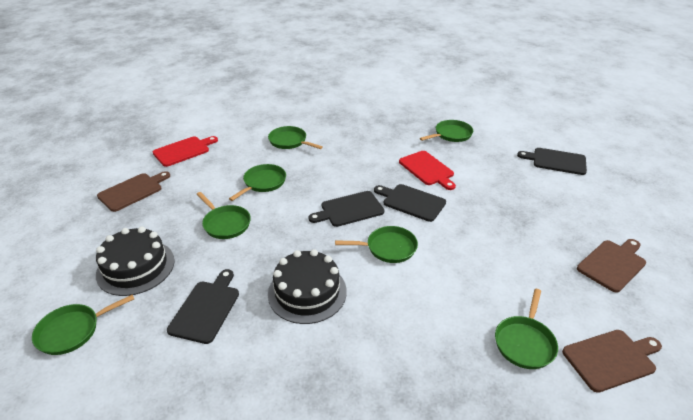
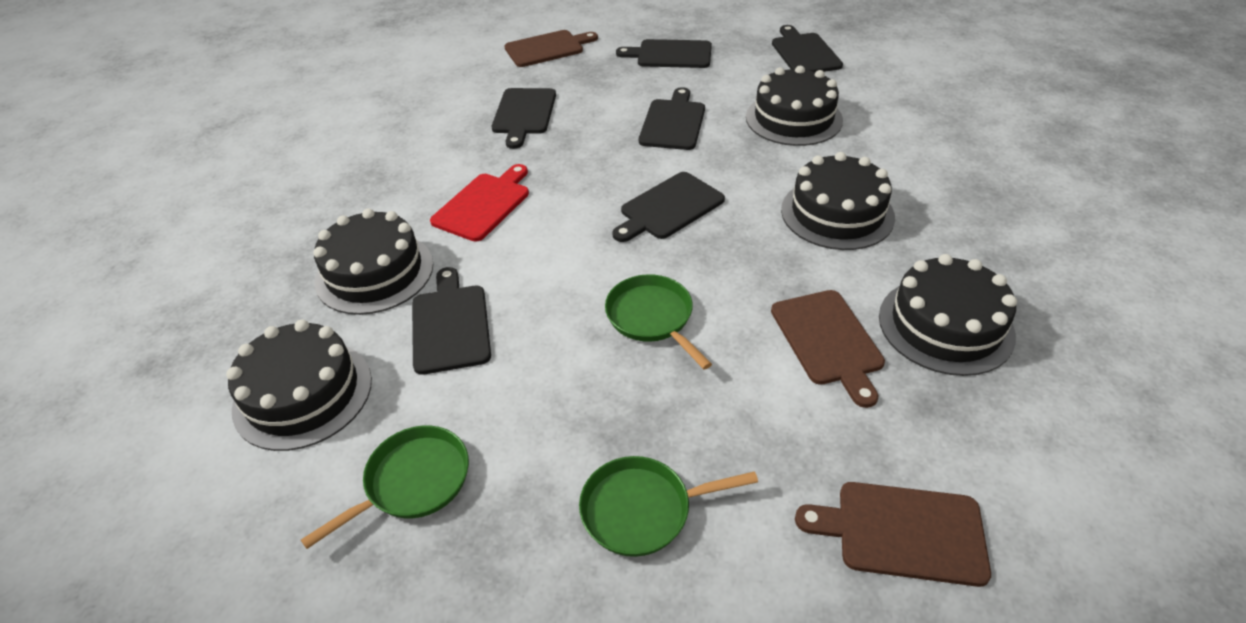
black cake: 2 -> 5
black cutting board: 4 -> 6
green pan: 7 -> 3
red cutting board: 2 -> 1

